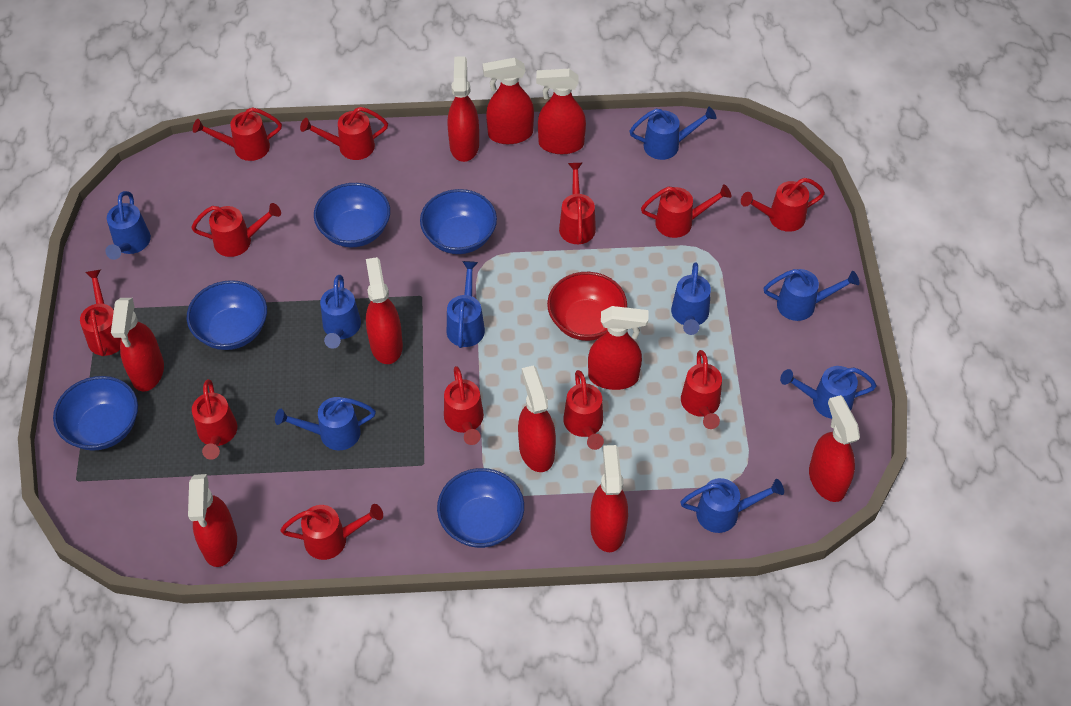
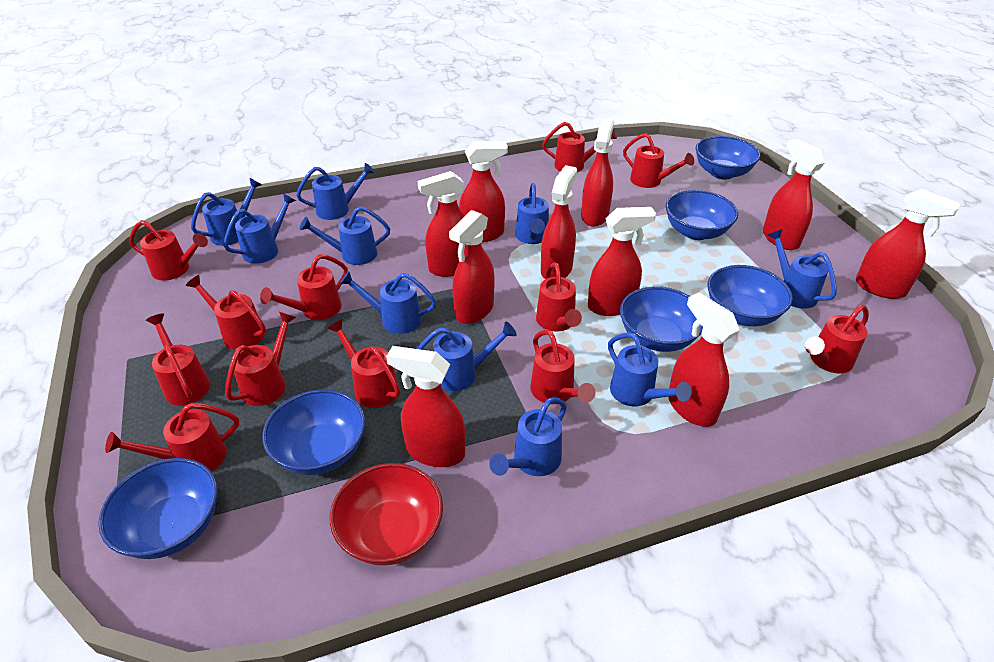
blue bowl: 5 -> 6
blue watering can: 9 -> 10

